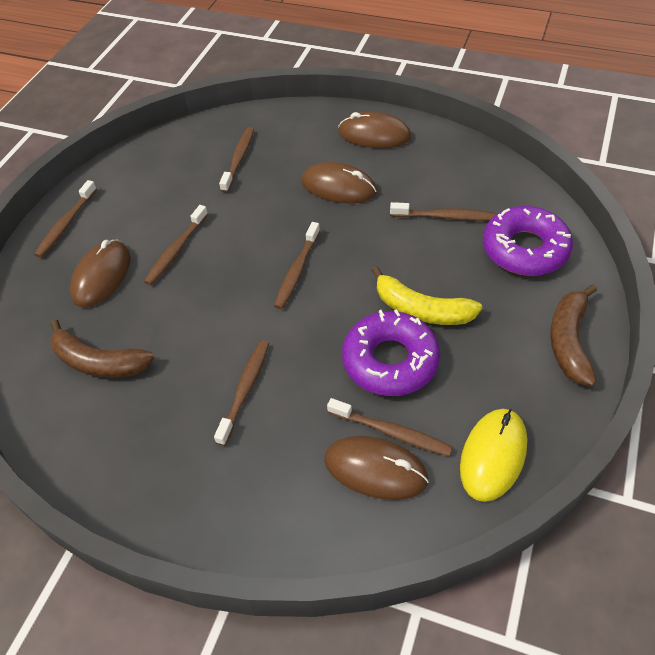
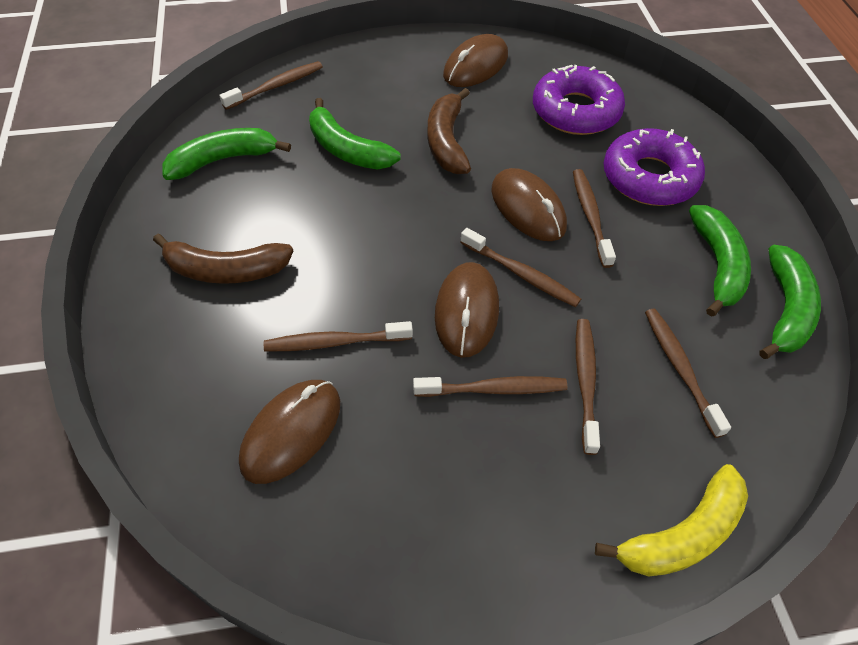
green banana: 0 -> 4
yellow mouse: 1 -> 0

